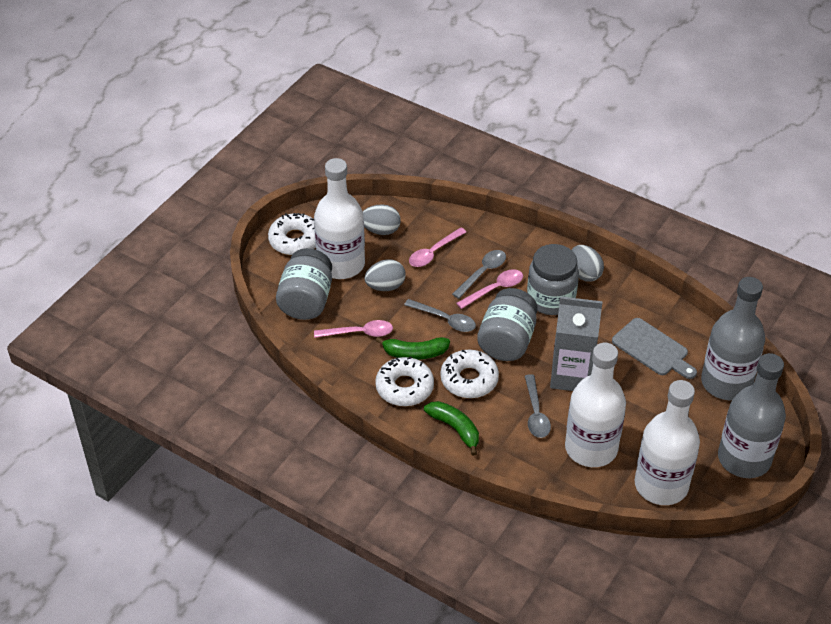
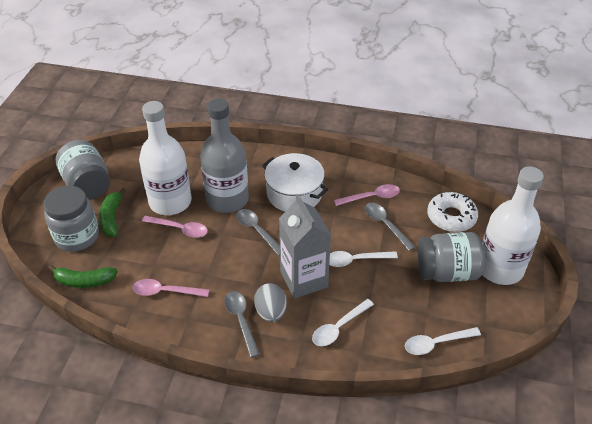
grey bottle: 2 -> 1
grey cutting board: 1 -> 0
grey egg: 3 -> 1
white bottle: 3 -> 2
white donut: 3 -> 1
white pot: 0 -> 1
white spoon: 0 -> 3

